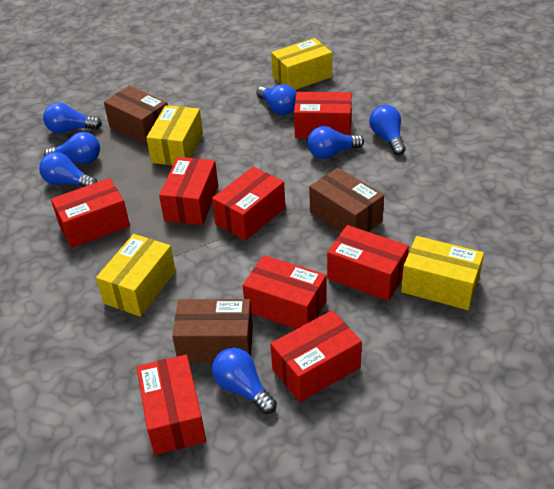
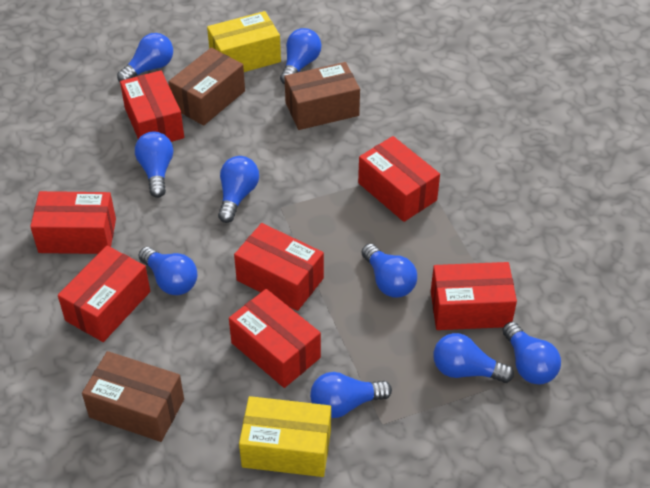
blue light bulb: 7 -> 9
red box: 8 -> 7
yellow box: 4 -> 2

